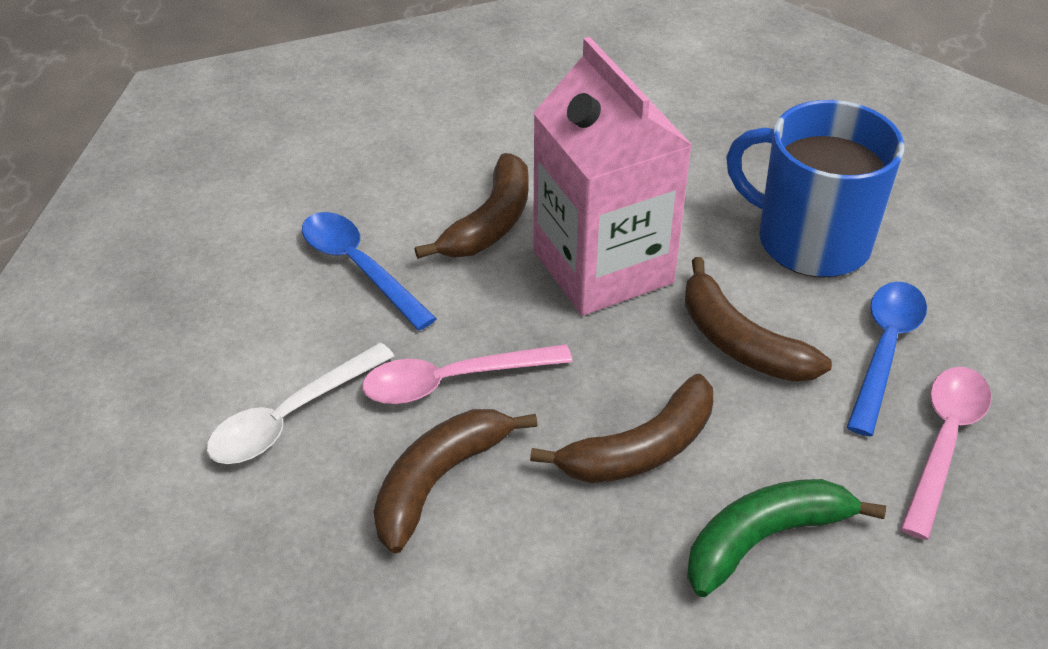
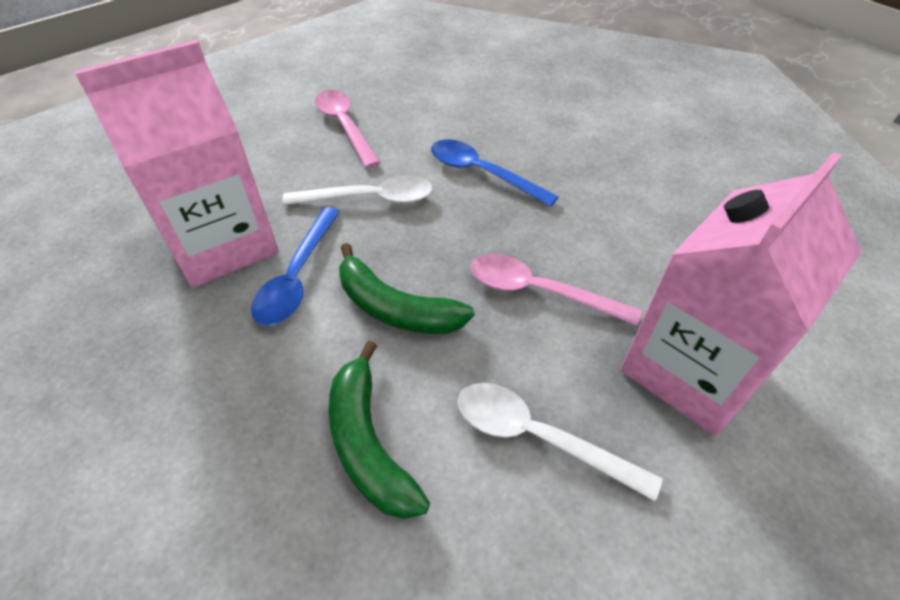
blue mug: 1 -> 0
brown banana: 4 -> 0
green banana: 1 -> 2
pink carton: 1 -> 2
white spoon: 1 -> 2

